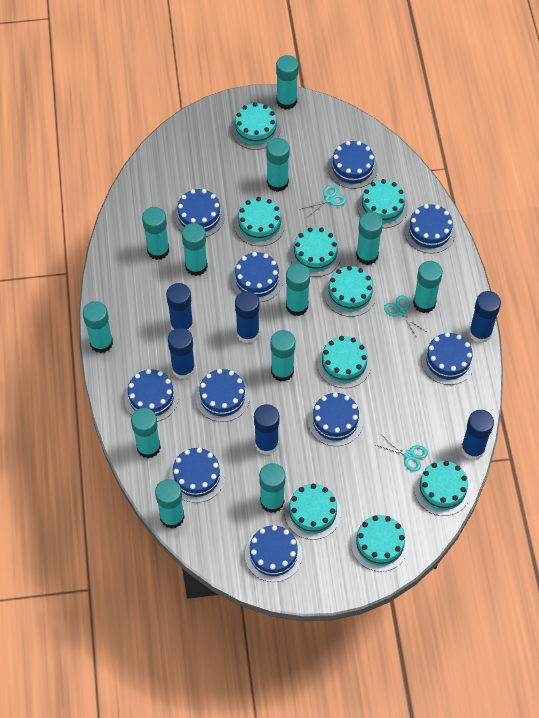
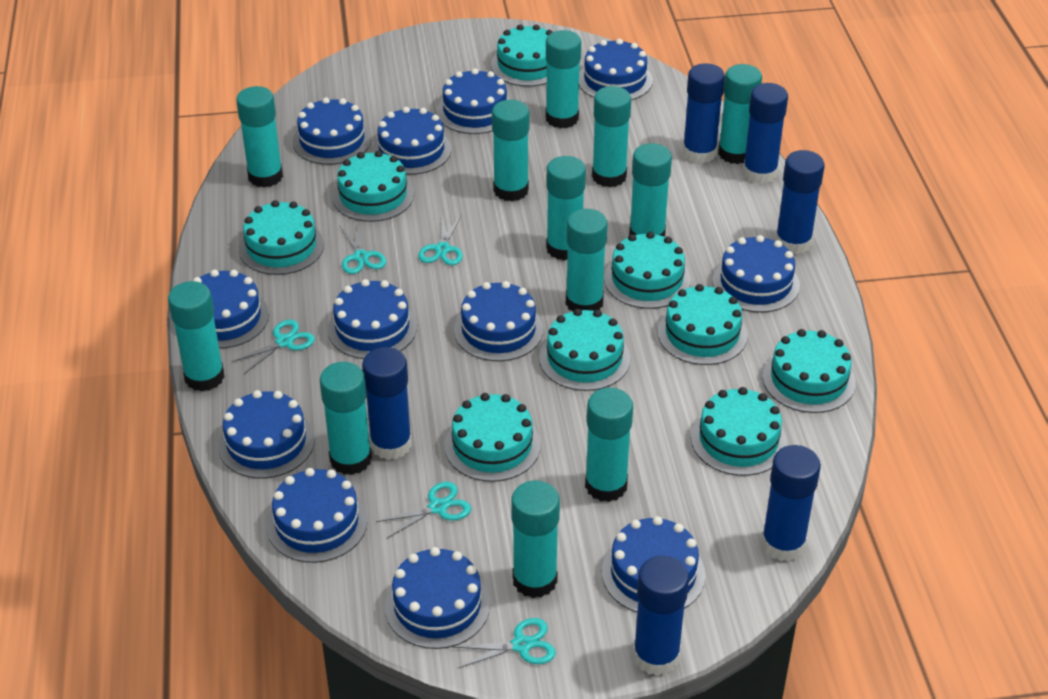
blue cake: 10 -> 12
turquoise scissors: 3 -> 5

